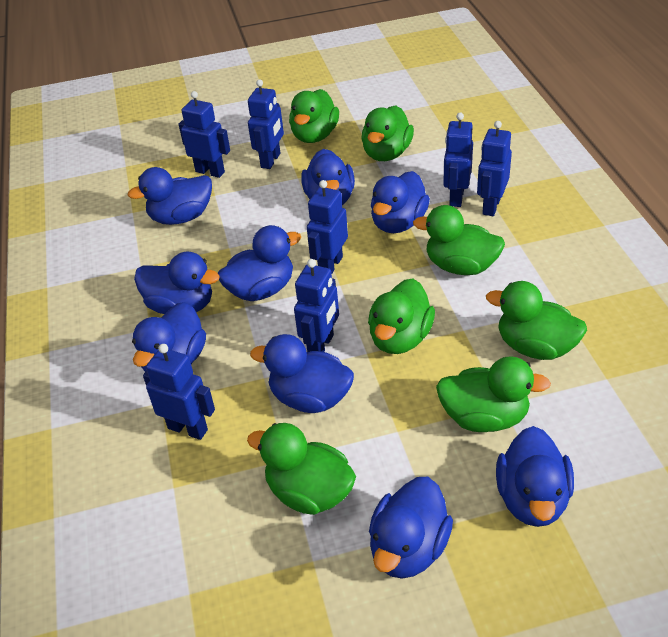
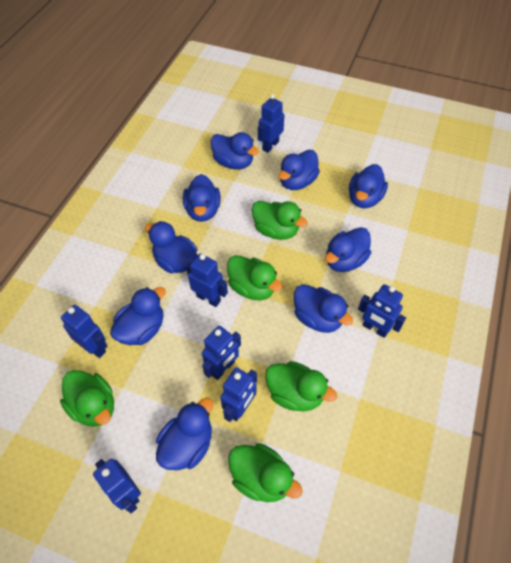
green duck: 7 -> 5

